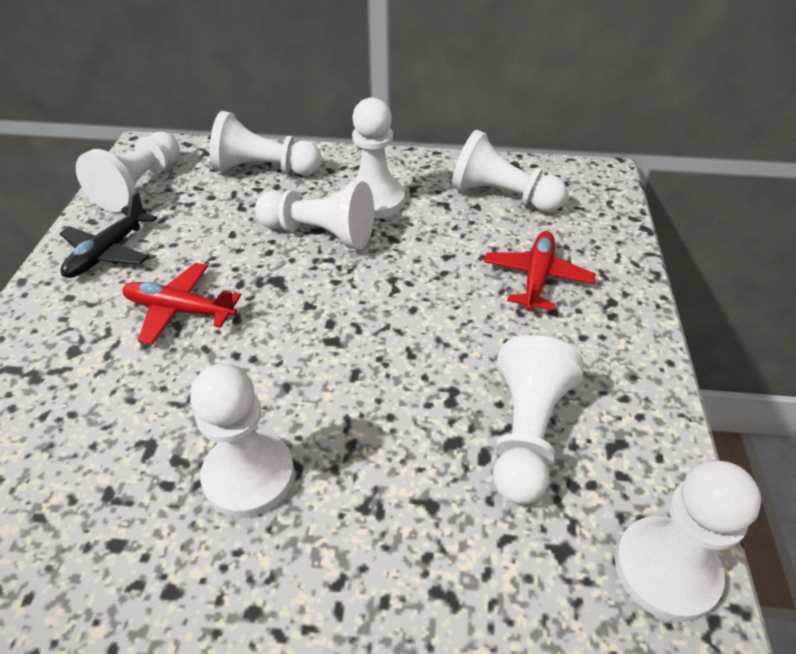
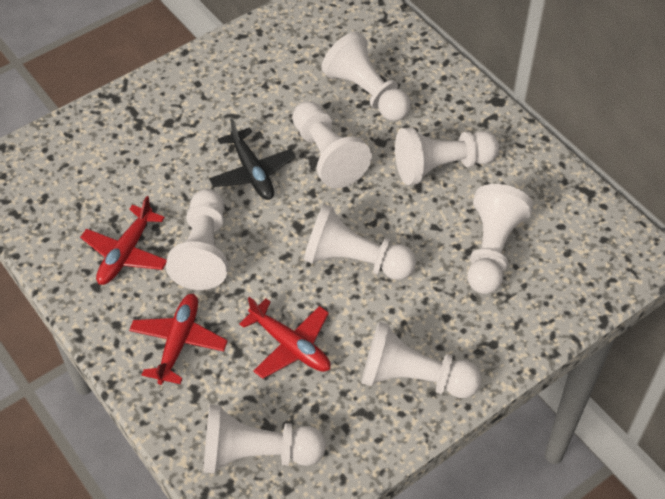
red plane: 2 -> 3

